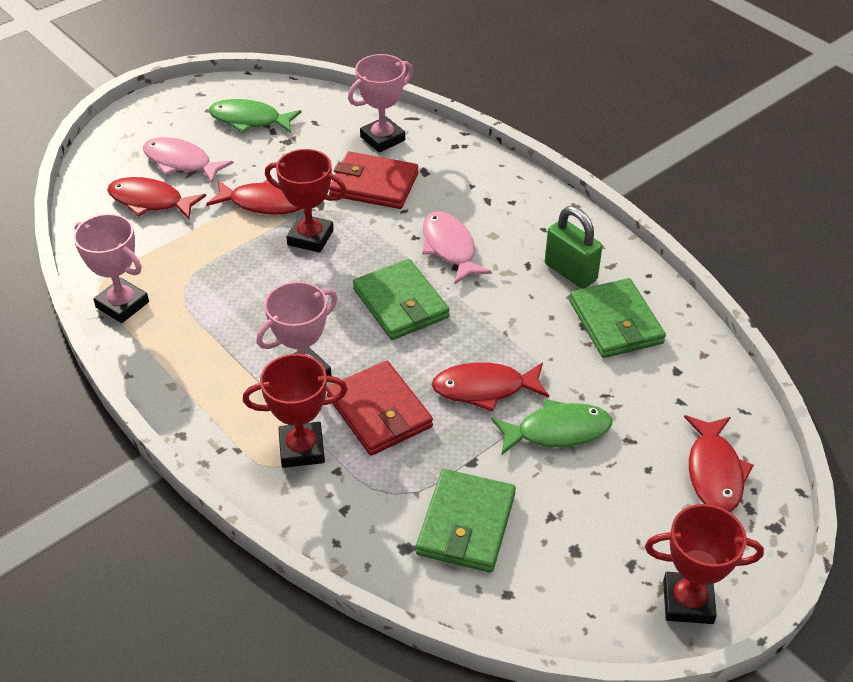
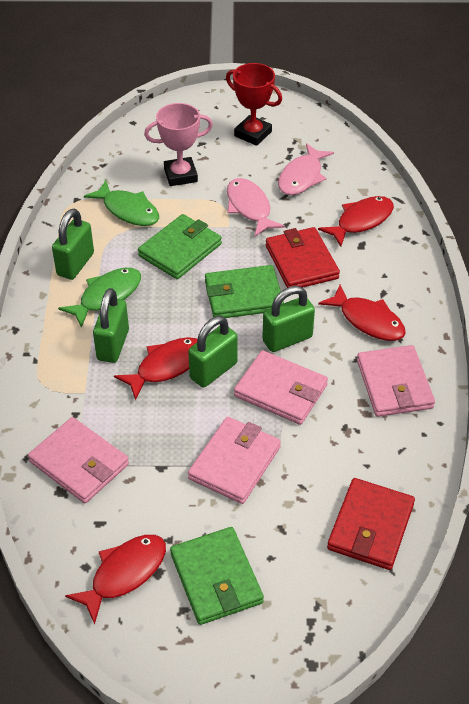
green padlock: 1 -> 4
pink trophy: 3 -> 1
pink wallet: 0 -> 4
red trophy: 3 -> 1

